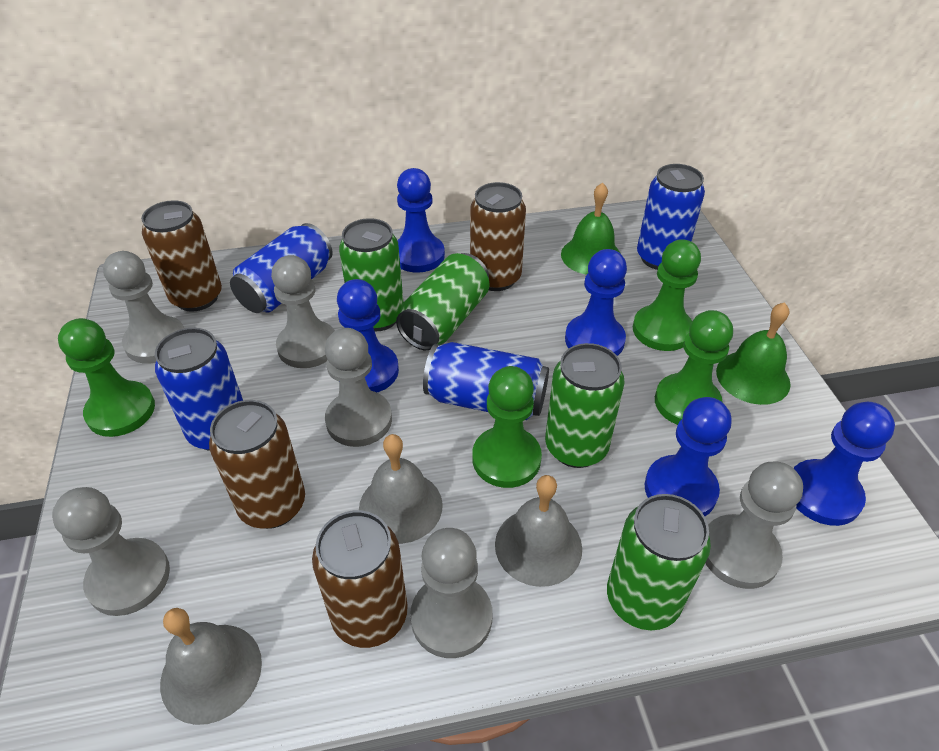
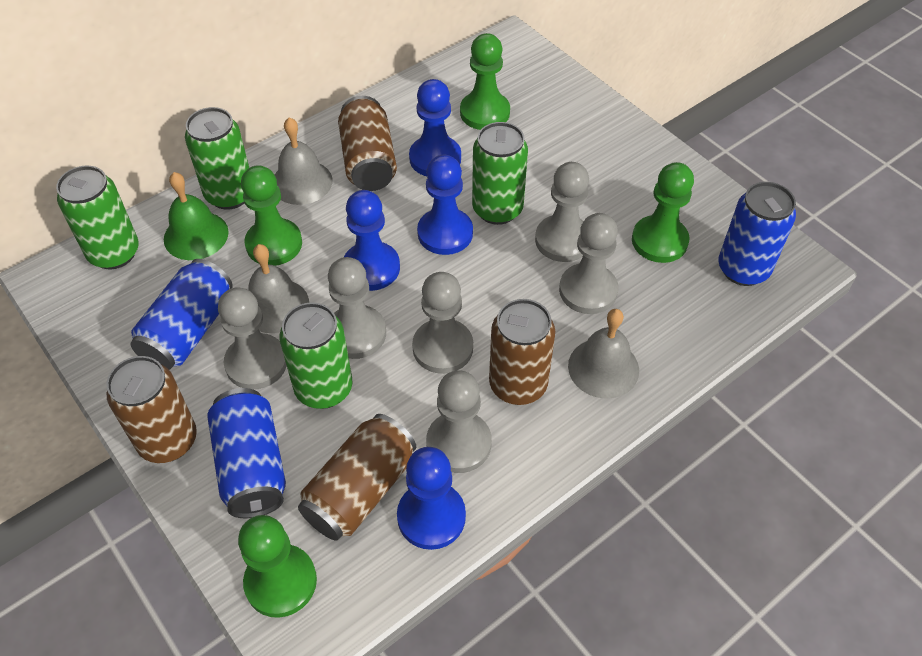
blue can: 4 -> 3
blue pawn: 5 -> 4
green bell: 2 -> 1

